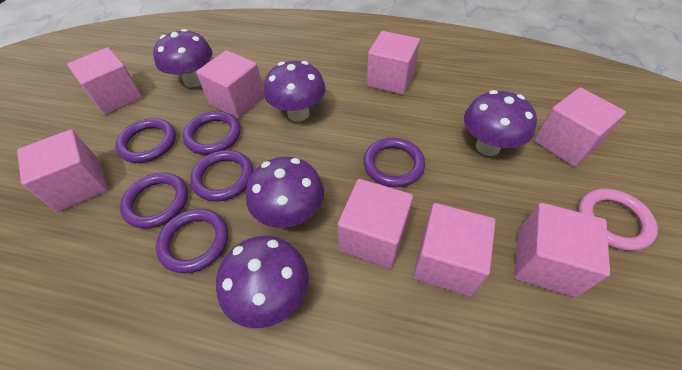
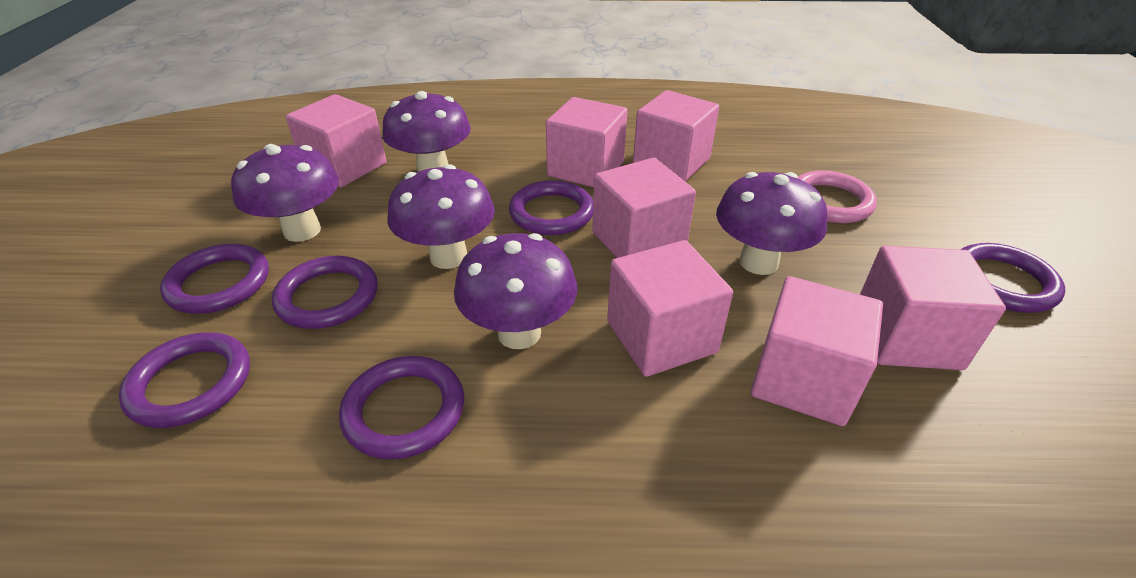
pink cube: 8 -> 7

